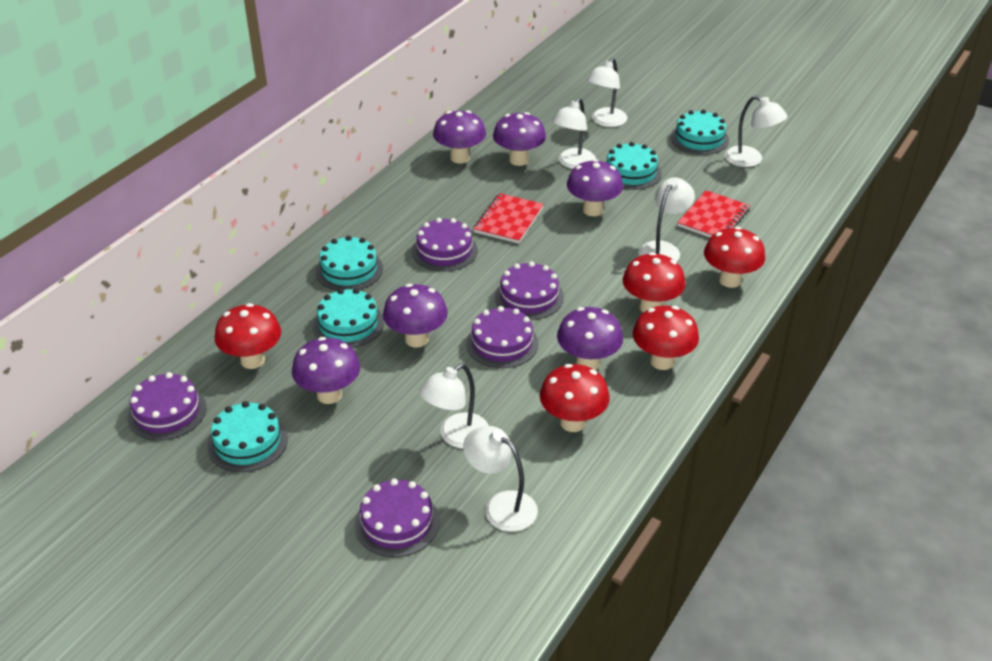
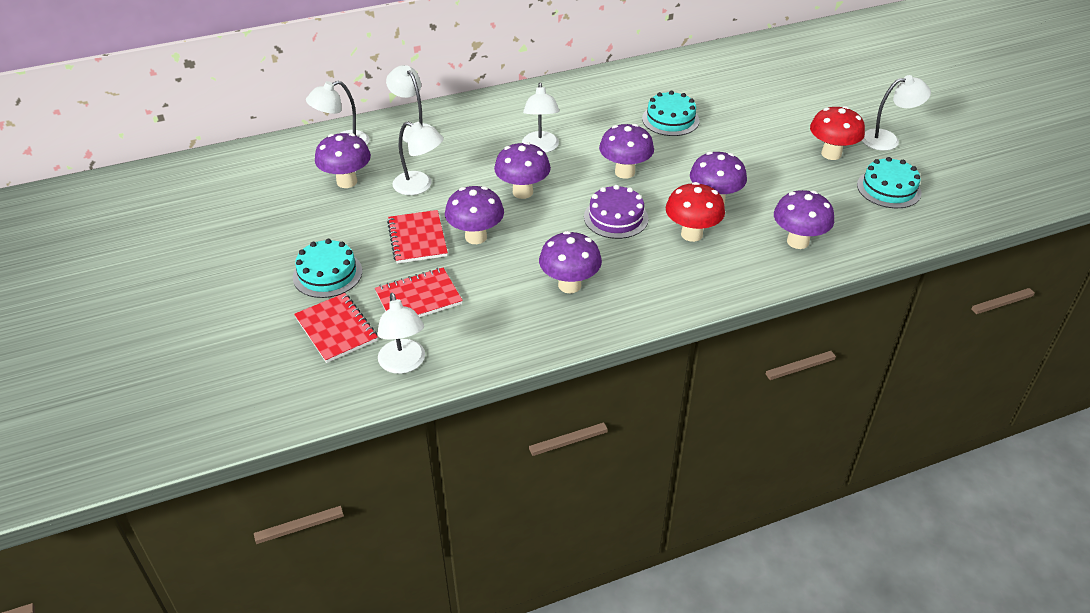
purple cake: 5 -> 1
purple mushroom: 6 -> 7
red mushroom: 5 -> 2
red notebook: 2 -> 3
turquoise cake: 5 -> 3

